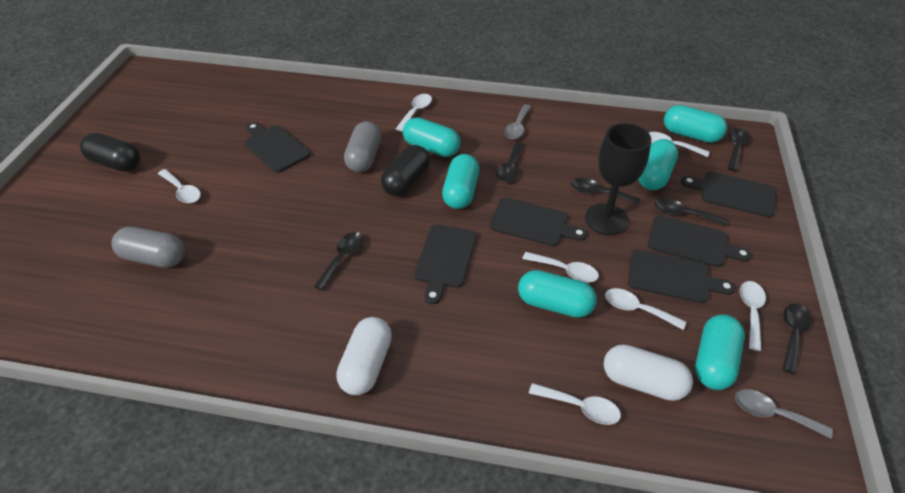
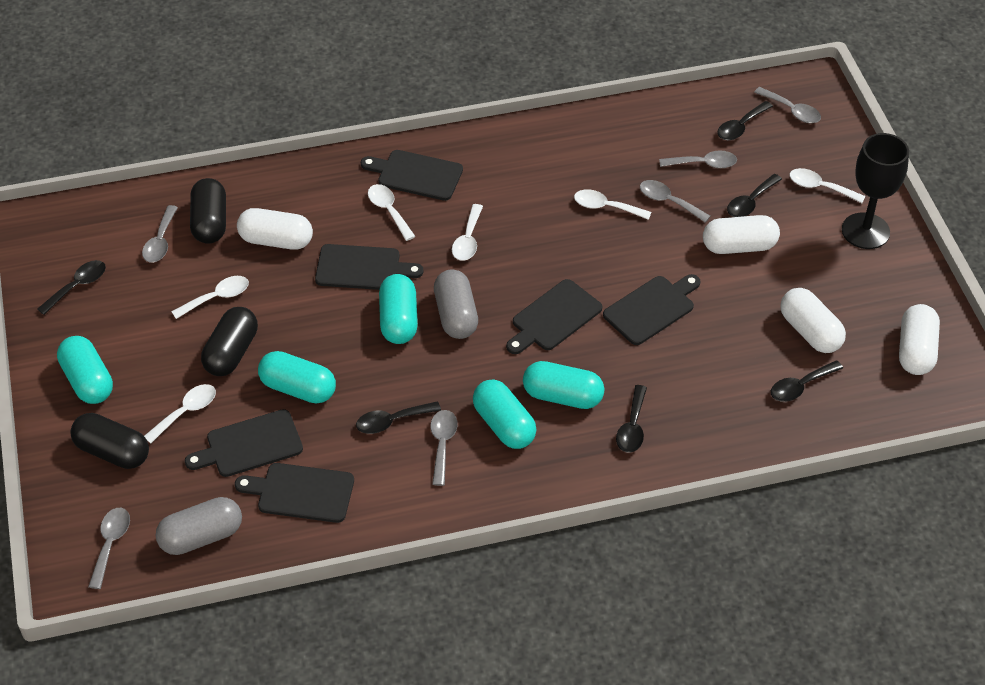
black capsule: 2 -> 3
grey spoon: 2 -> 6
turquoise capsule: 6 -> 5
white capsule: 2 -> 4
white spoon: 7 -> 6

